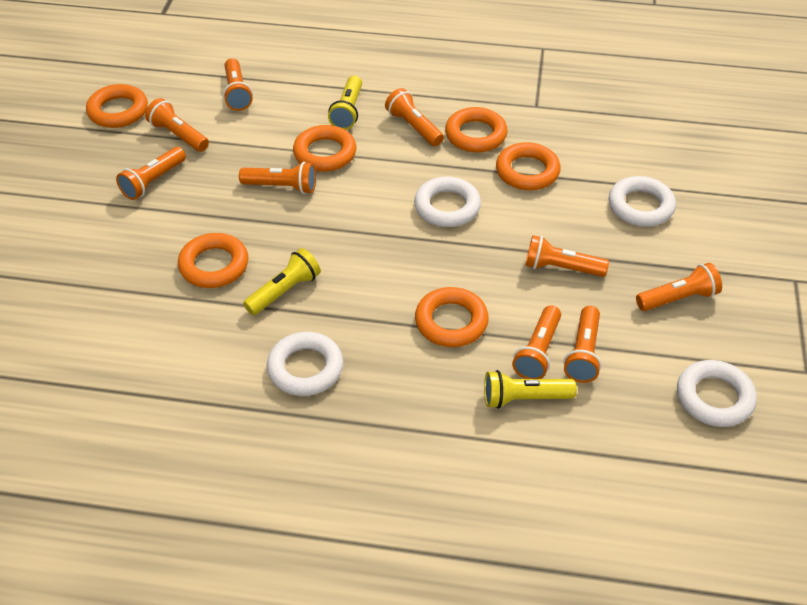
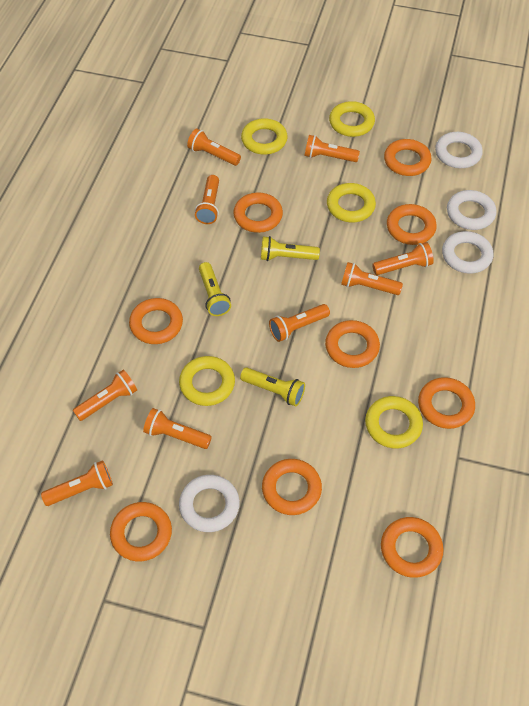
orange ring: 6 -> 9
yellow ring: 0 -> 5

